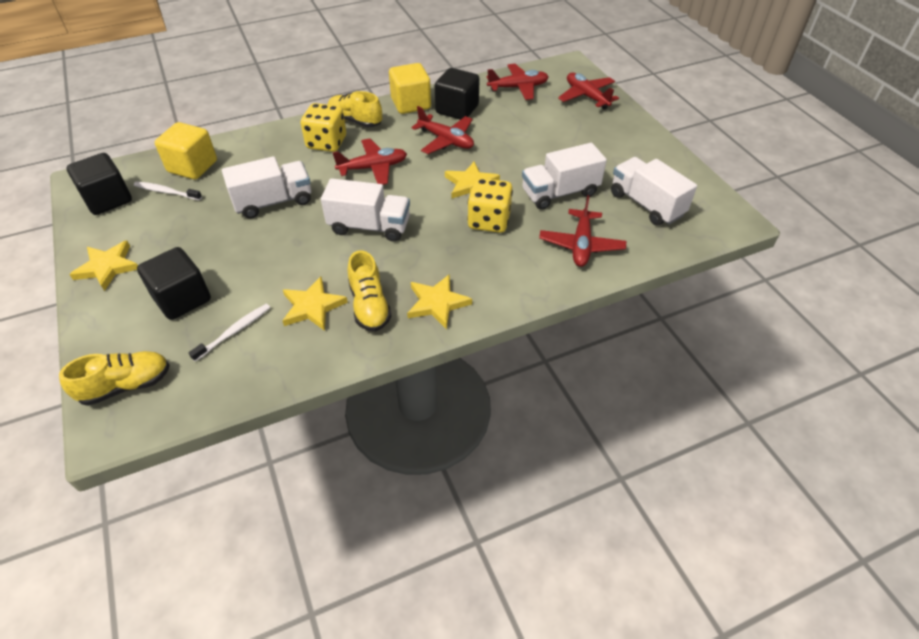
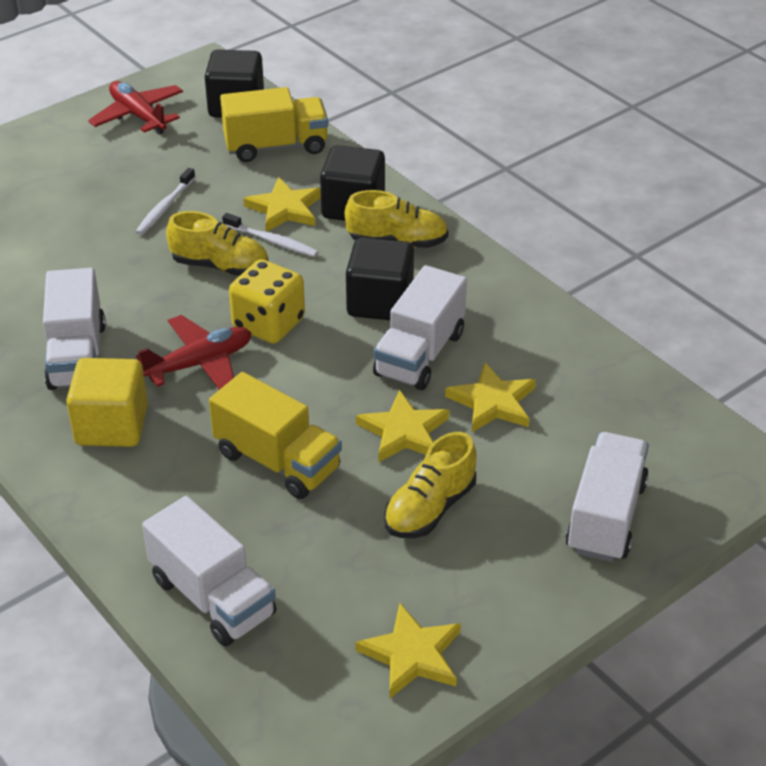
red plane: 5 -> 2
yellow cube: 2 -> 1
yellow dice: 2 -> 1
yellow truck: 0 -> 2

